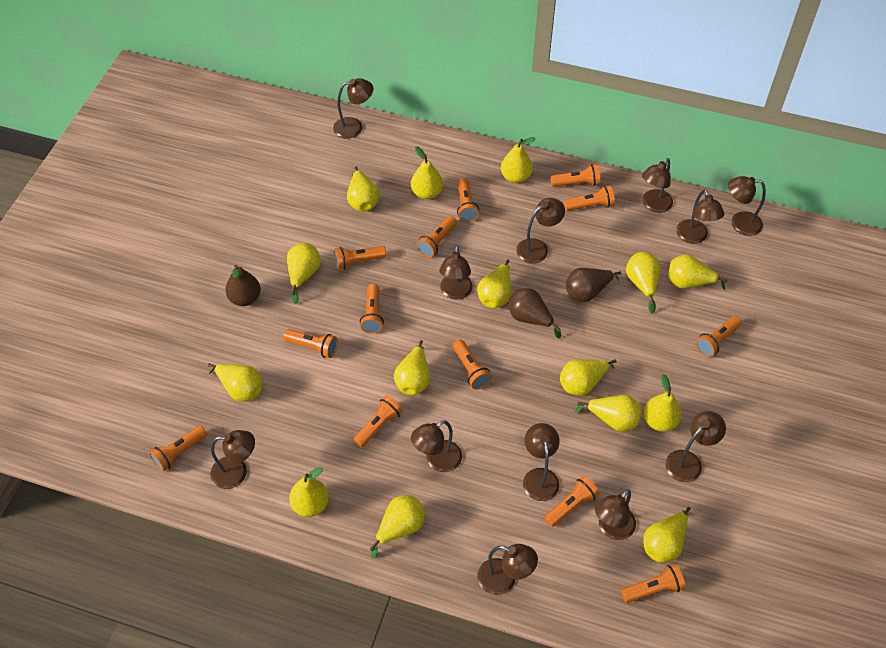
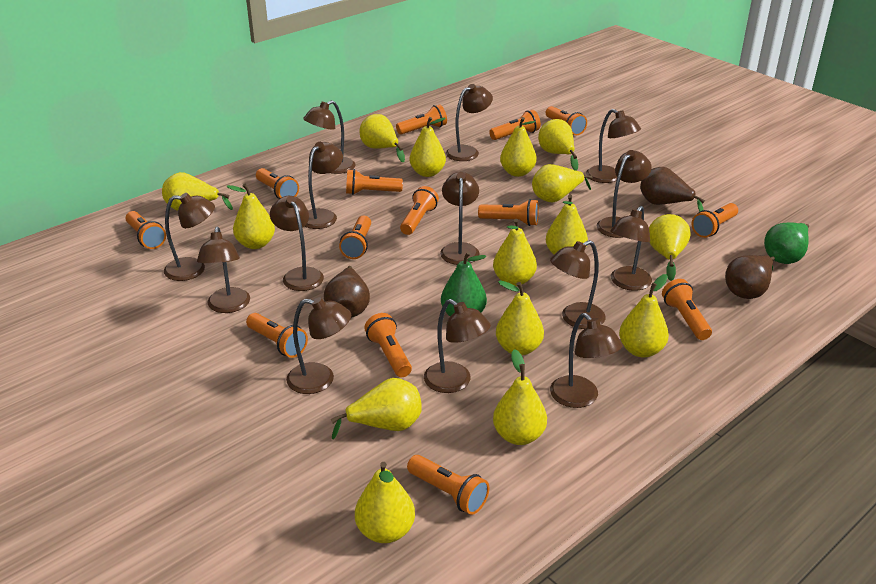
brown lamp: 12 -> 14
green pear: 0 -> 2
orange flashlight: 13 -> 14

